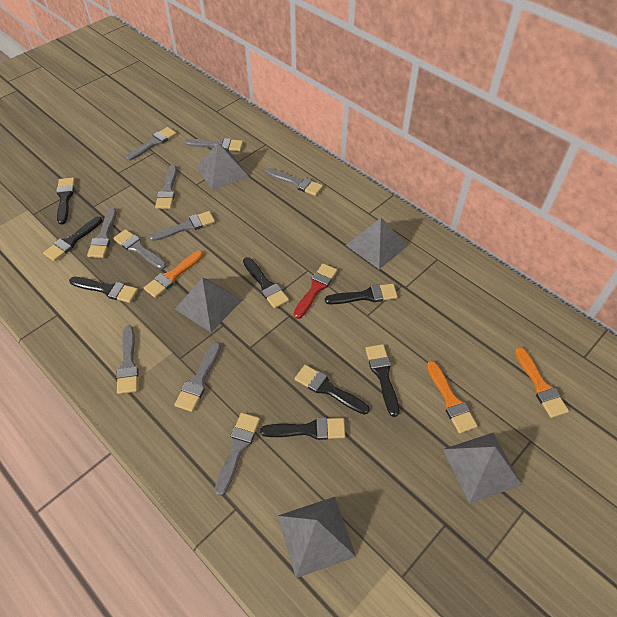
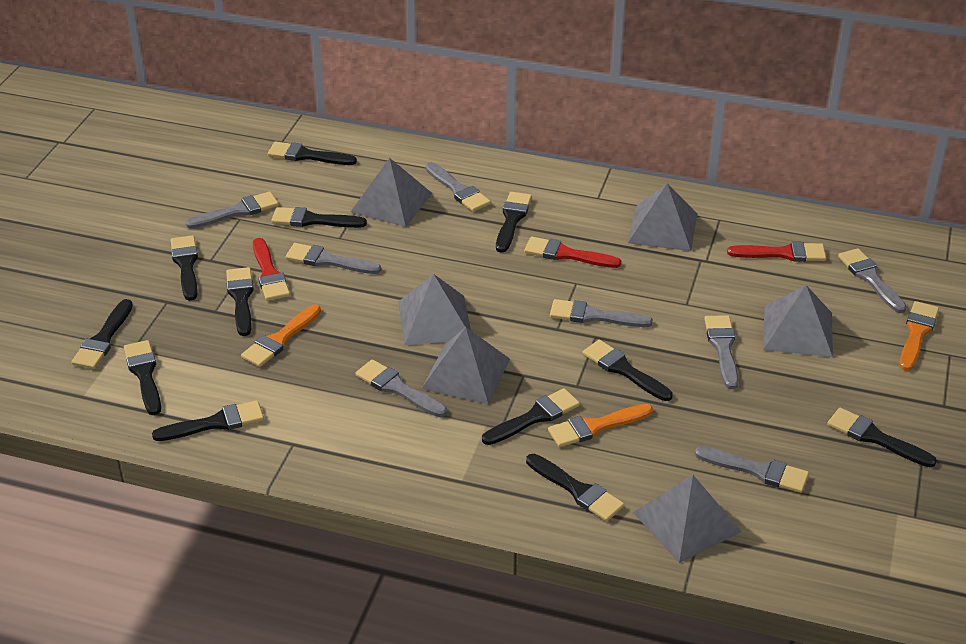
black brush: 8 -> 12
grey brush: 10 -> 8
grey pyramid: 5 -> 6
red brush: 1 -> 3

